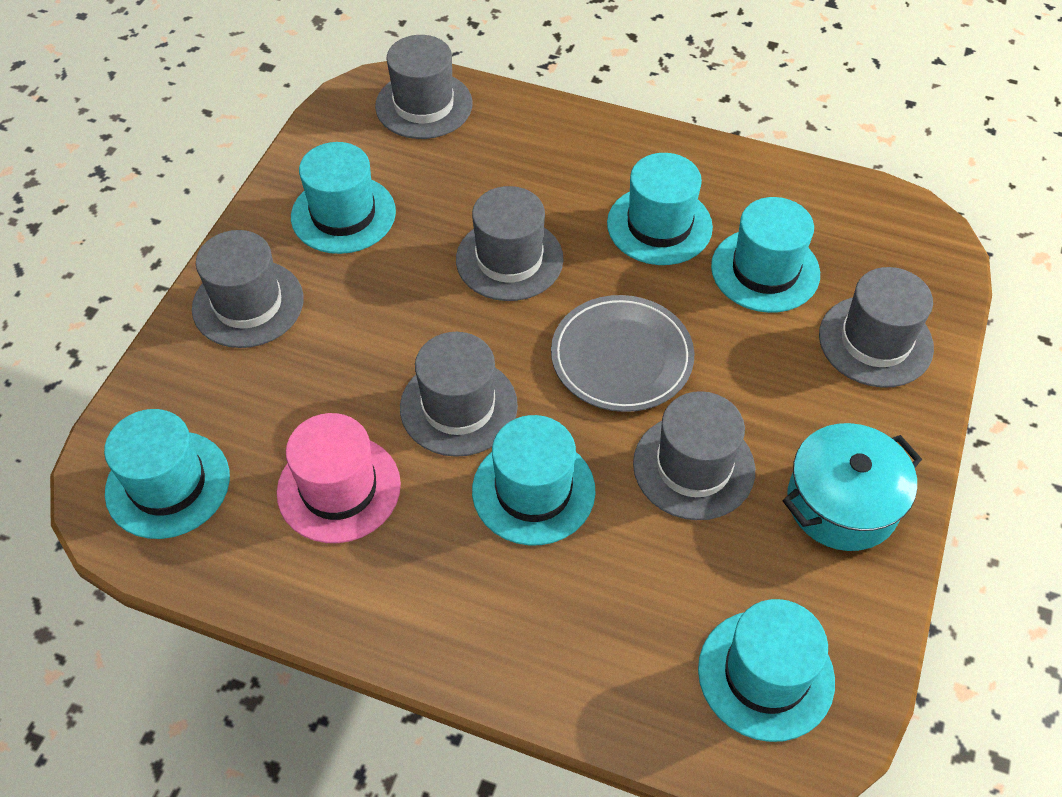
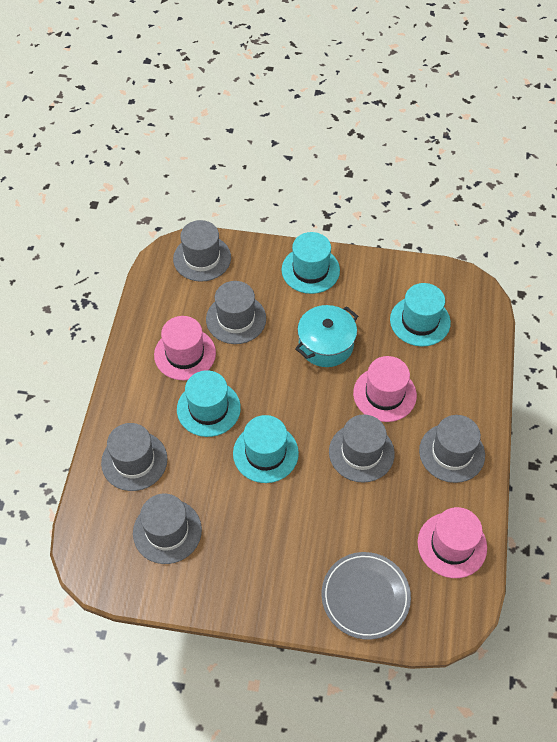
pink hat: 1 -> 3
turquoise hat: 6 -> 4

